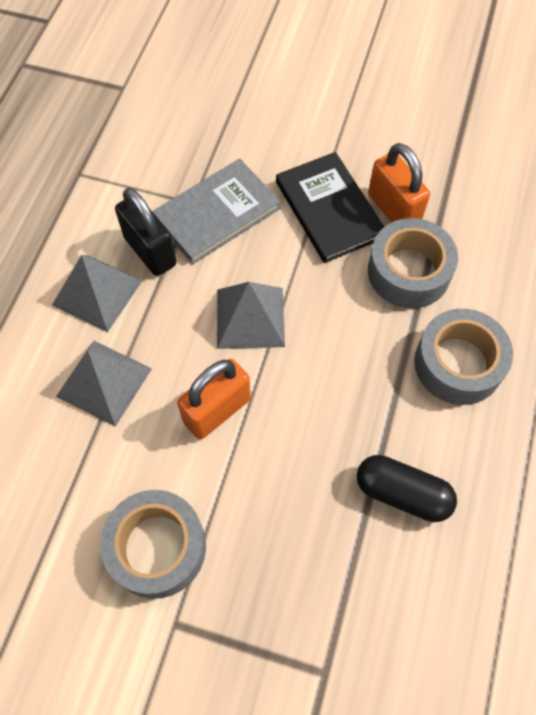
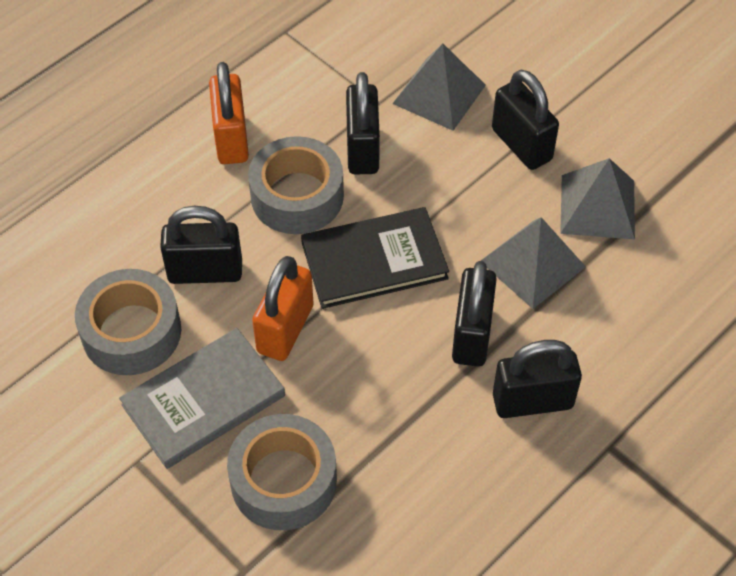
black capsule: 1 -> 0
black padlock: 1 -> 5

